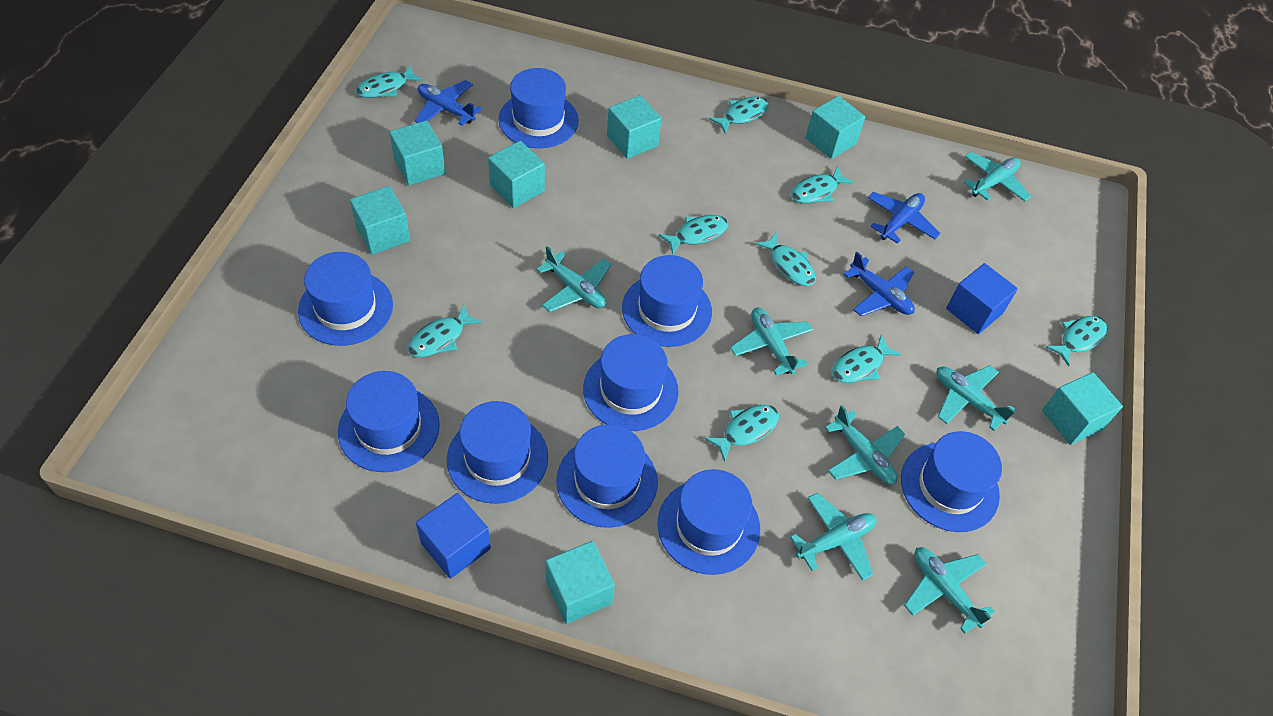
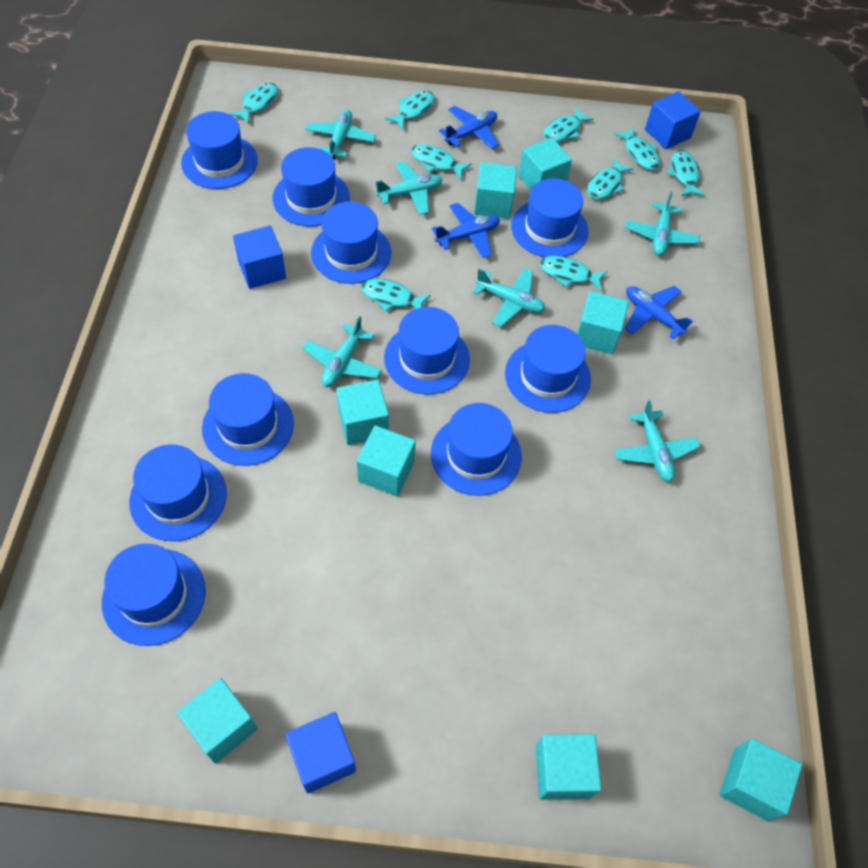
blue cube: 2 -> 3
blue hat: 9 -> 10
turquoise cube: 7 -> 8
turquoise plane: 7 -> 6

